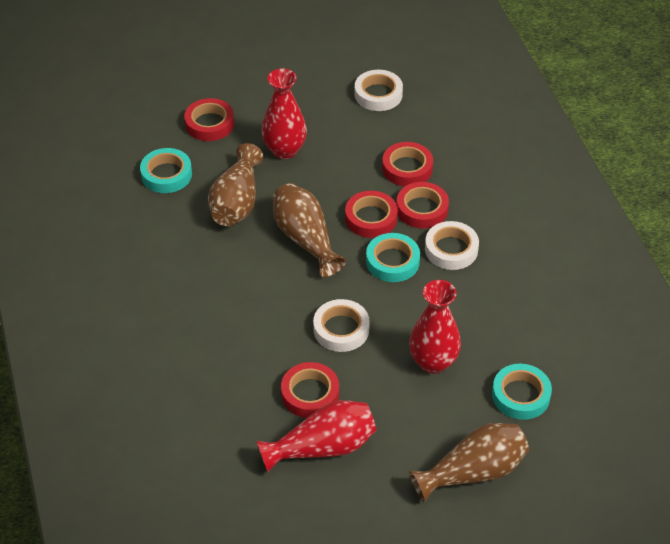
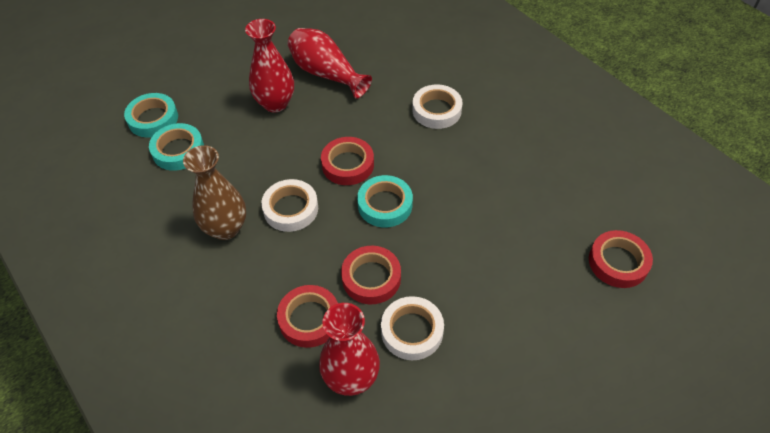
brown vase: 3 -> 1
red tape: 5 -> 4

